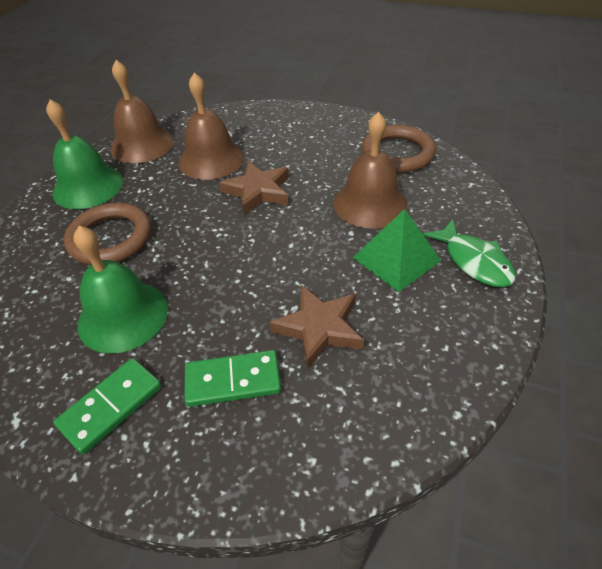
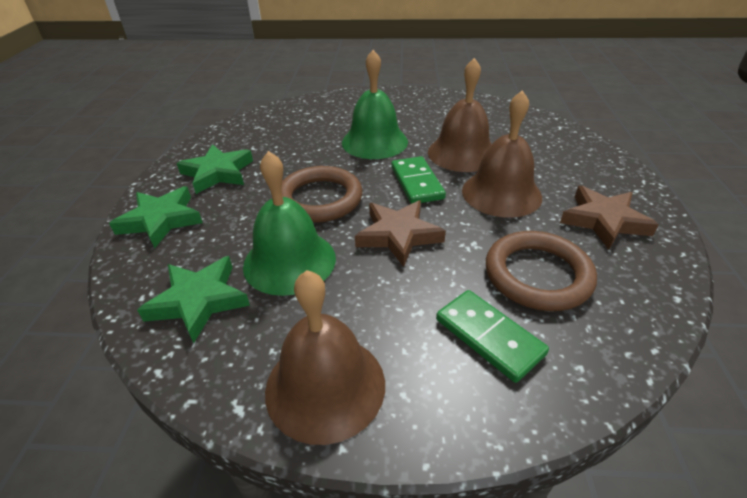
green fish: 1 -> 0
green pyramid: 1 -> 0
green star: 0 -> 3

